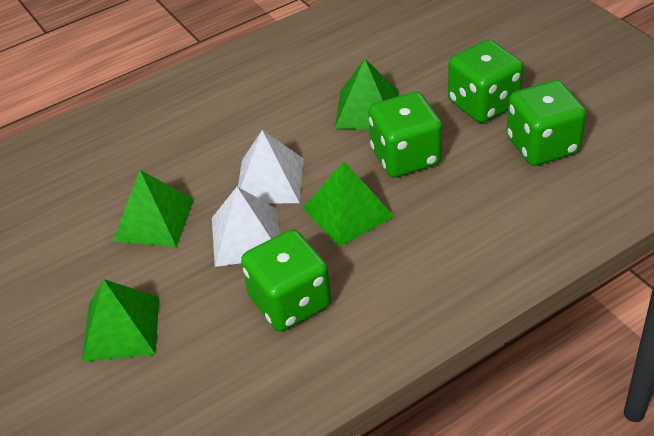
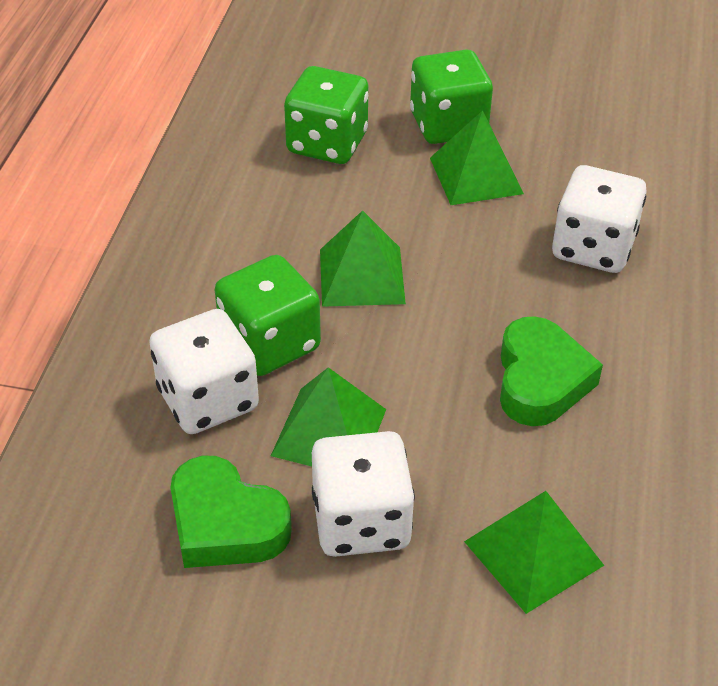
green dice: 4 -> 3
green heart: 0 -> 2
white dice: 0 -> 3
white pyramid: 2 -> 0

